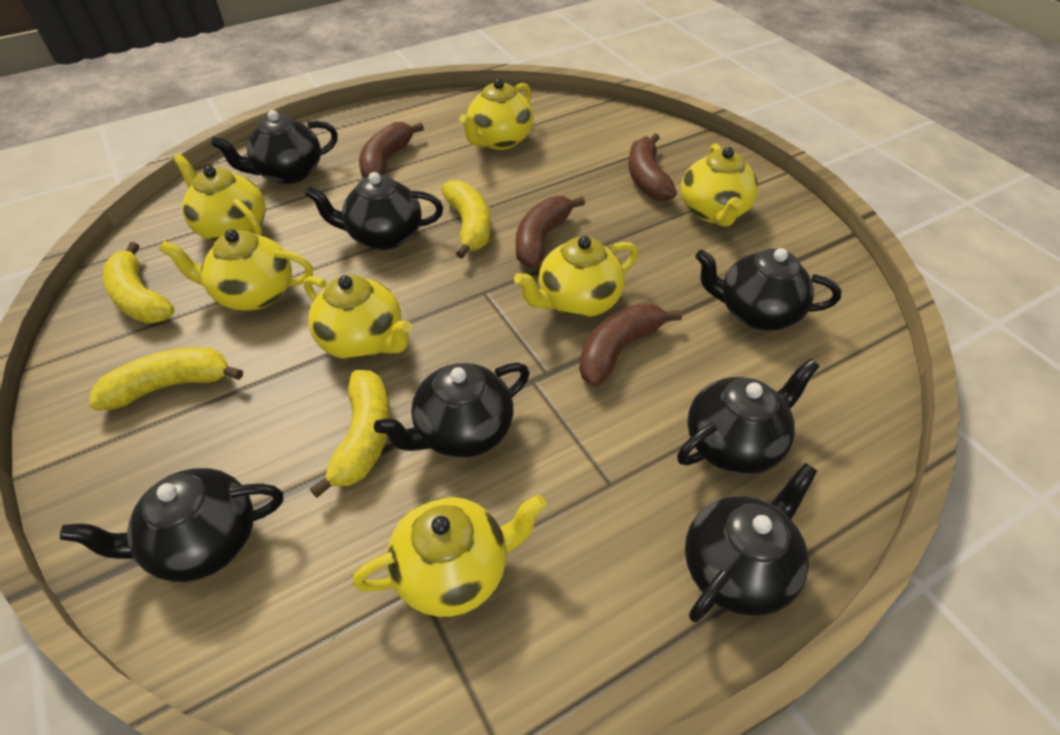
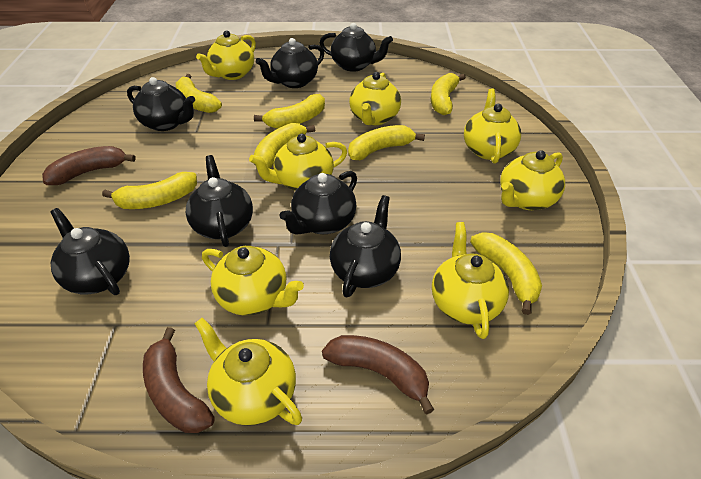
brown banana: 4 -> 3
yellow banana: 4 -> 7
yellow teapot: 7 -> 8

